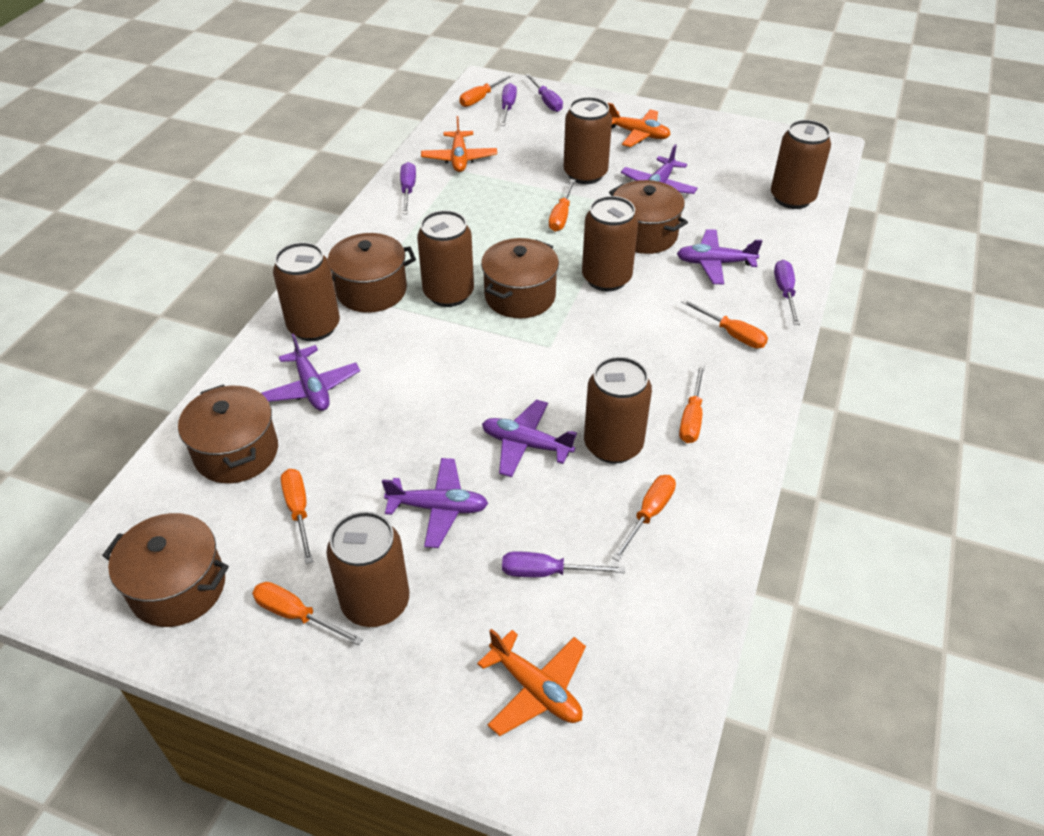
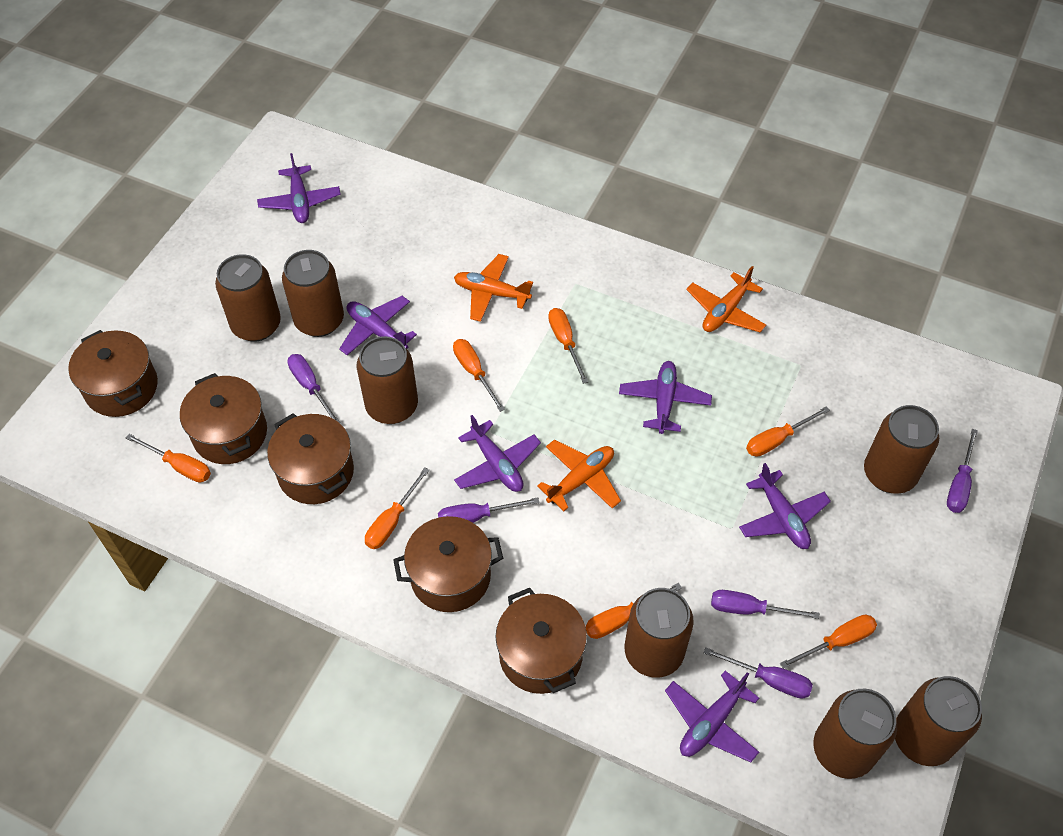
purple plane: 5 -> 6

